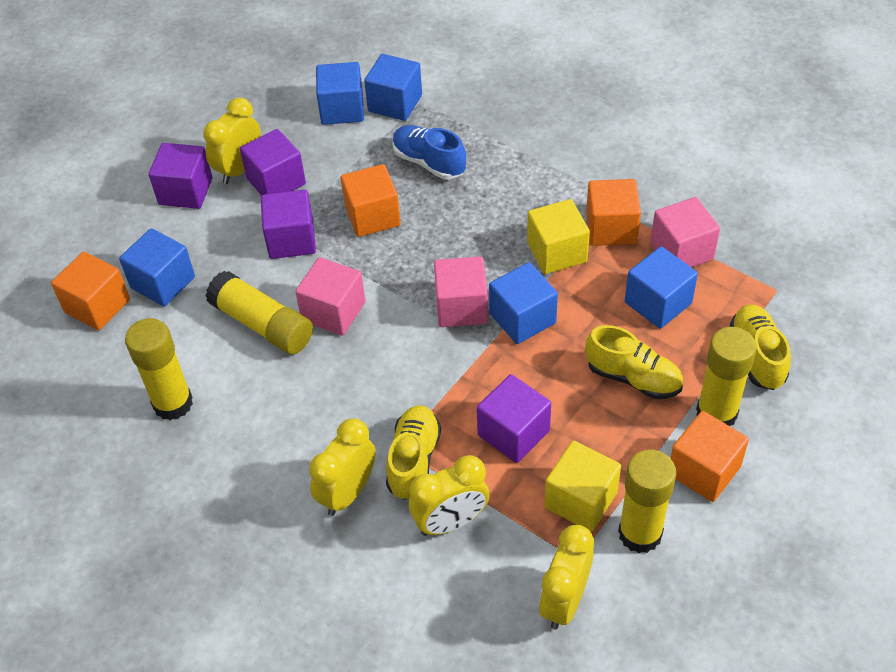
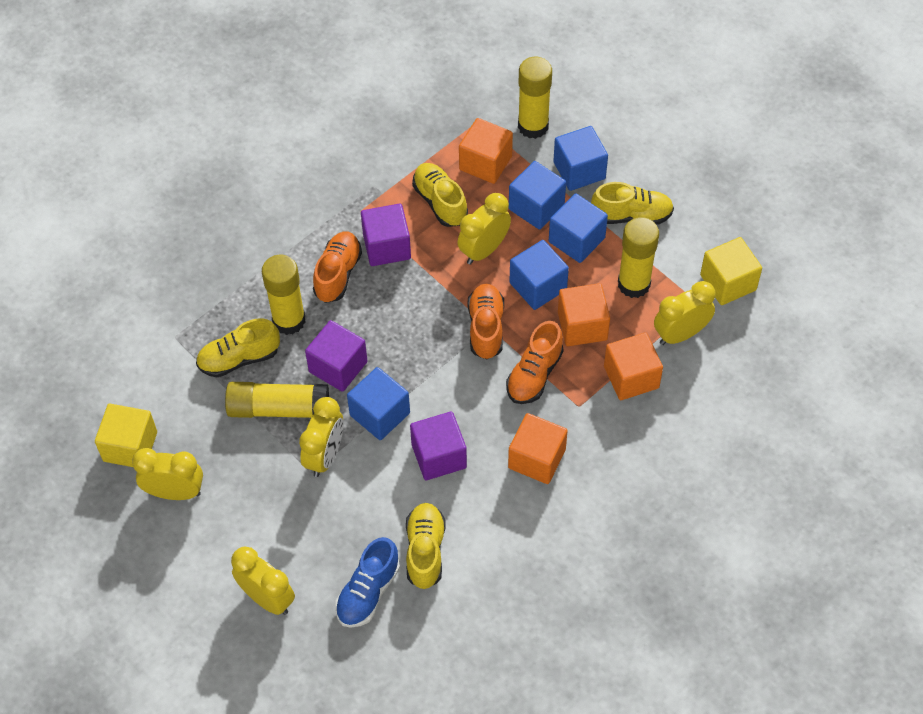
orange shoe: 0 -> 3
pink cube: 3 -> 0
purple cube: 4 -> 3
yellow clock: 4 -> 5
yellow shoe: 3 -> 4

